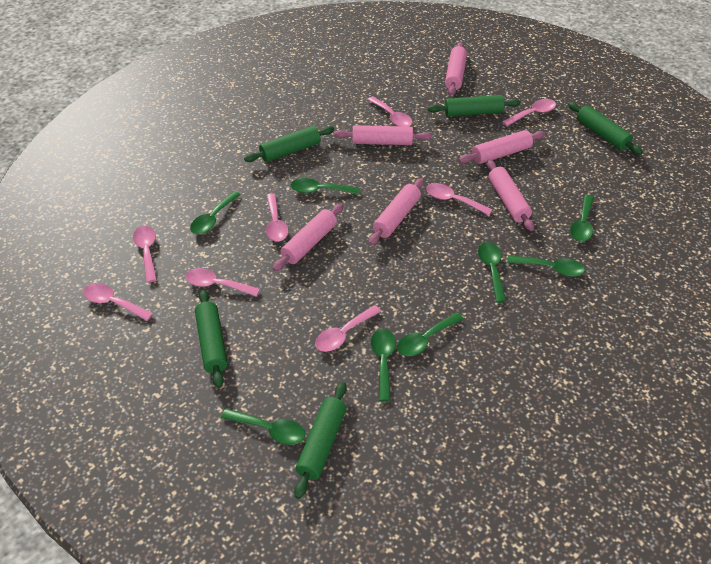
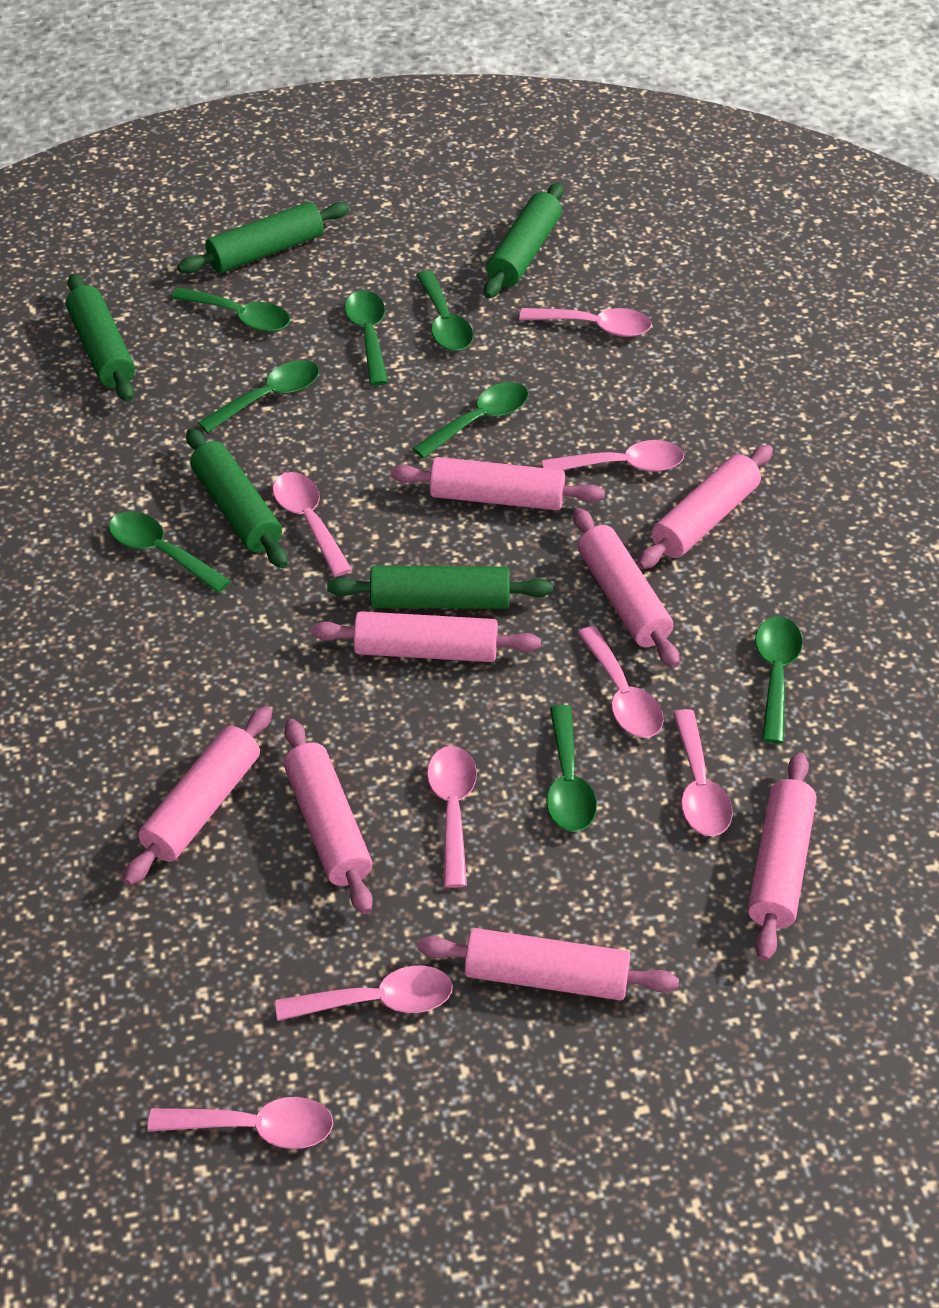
pink rolling pin: 6 -> 8

